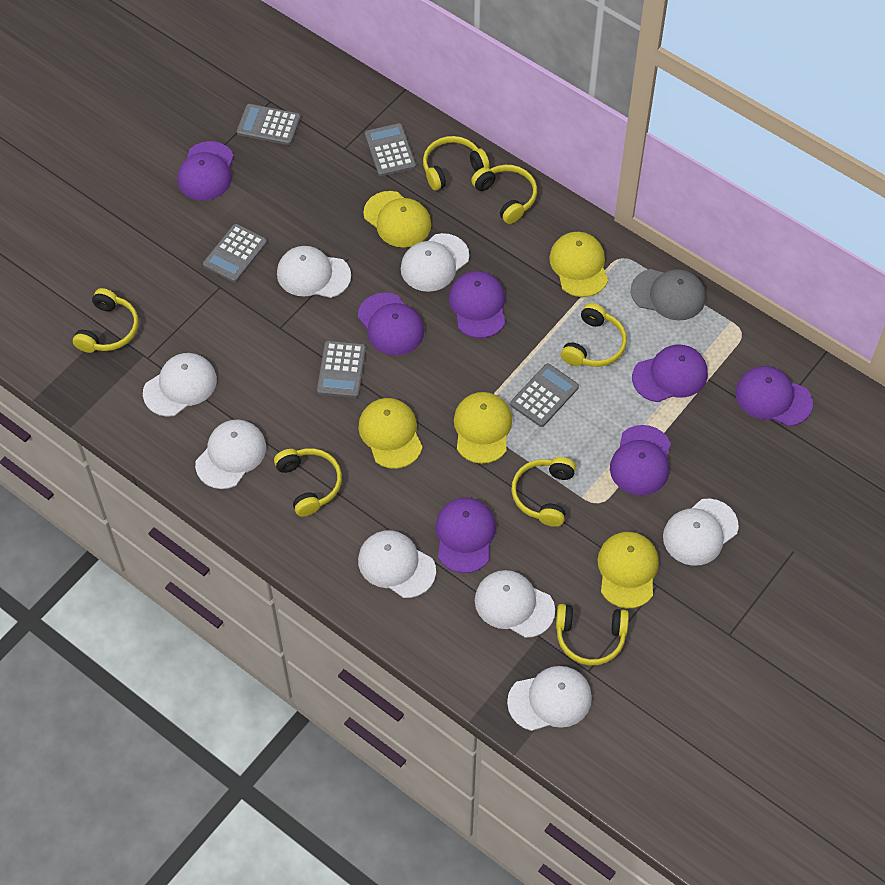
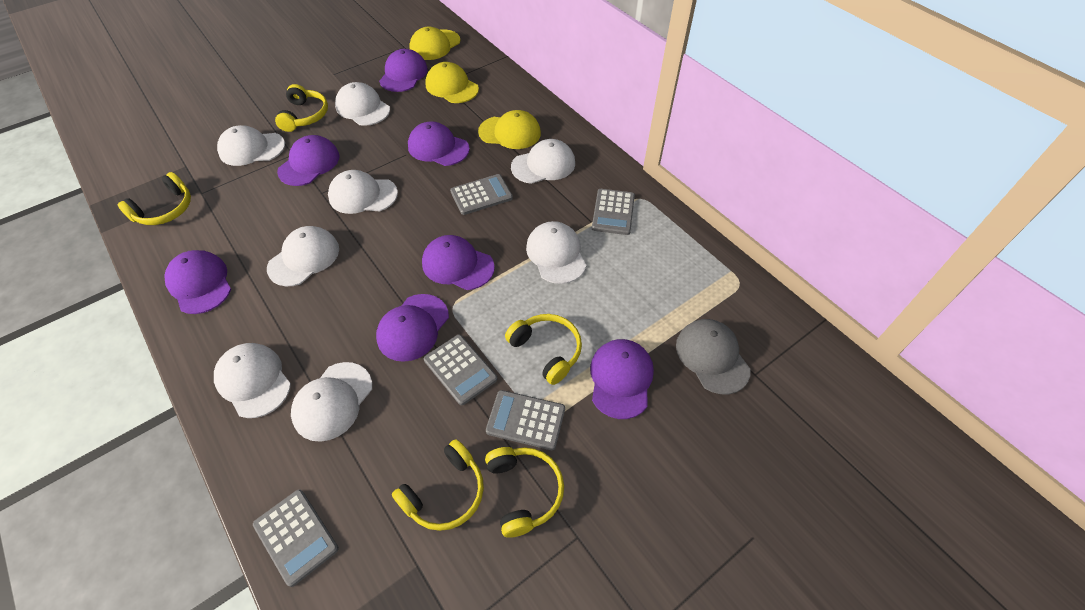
yellow cap: 5 -> 3
yellow headphones: 7 -> 5

